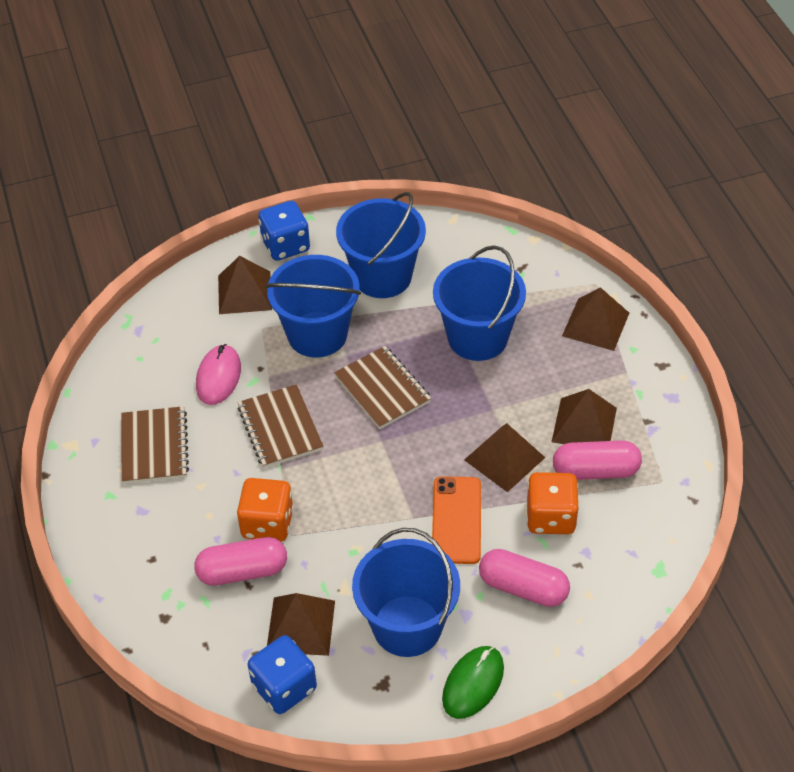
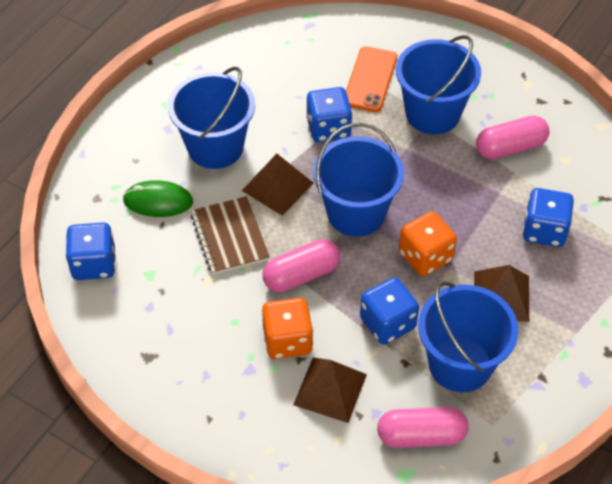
blue dice: 2 -> 4
brown notebook: 3 -> 1
brown pyramid: 5 -> 3
pink mouse: 1 -> 0

